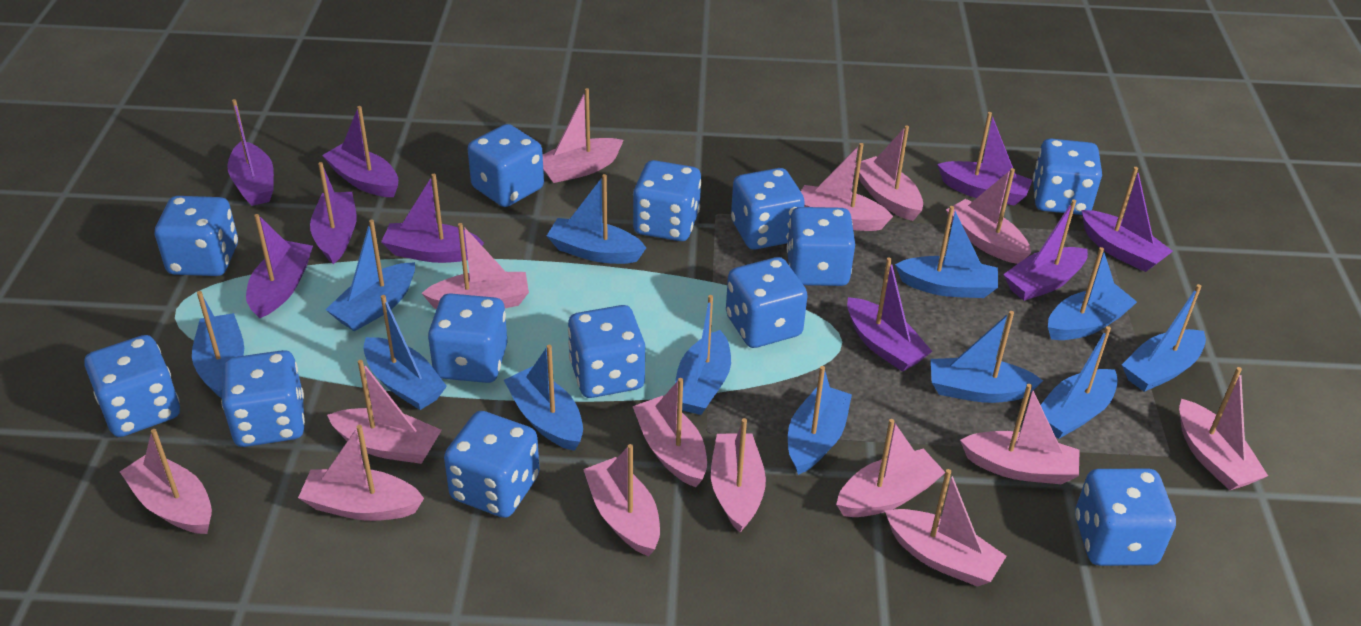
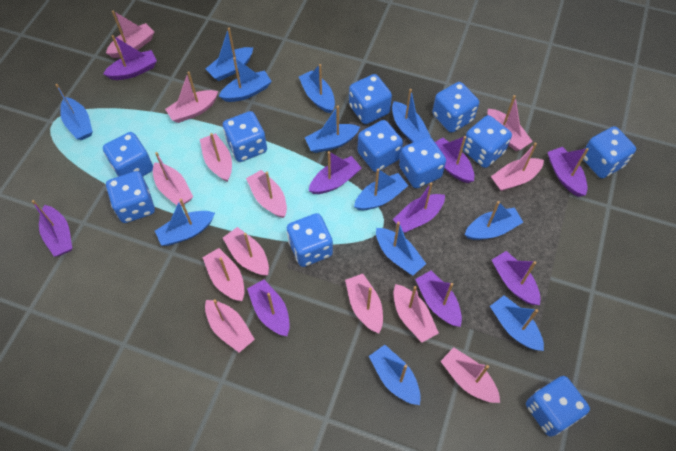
blue dice: 13 -> 11
pink boat: 15 -> 13

